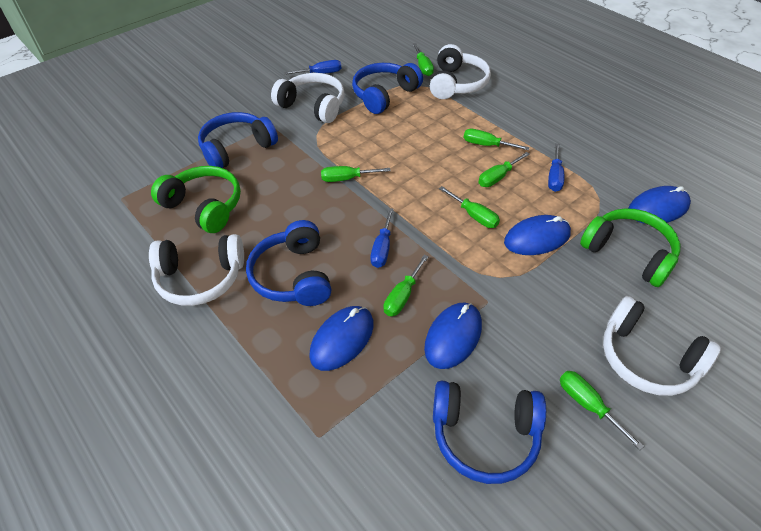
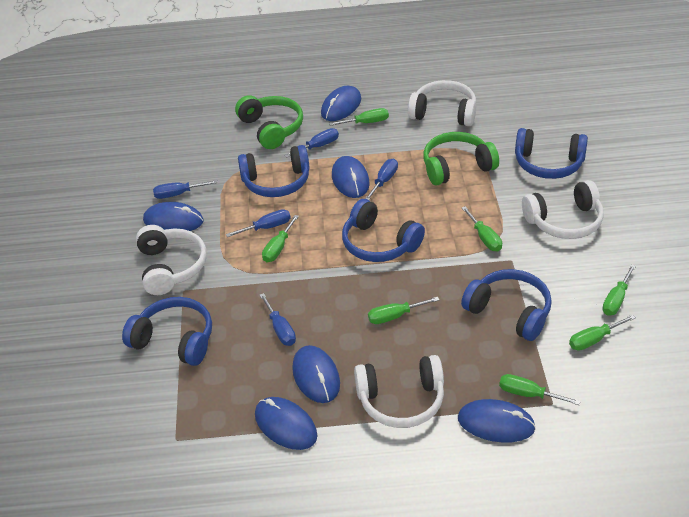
blue headphones: 4 -> 5
blue mouse: 4 -> 6
blue screwdriver: 3 -> 5

